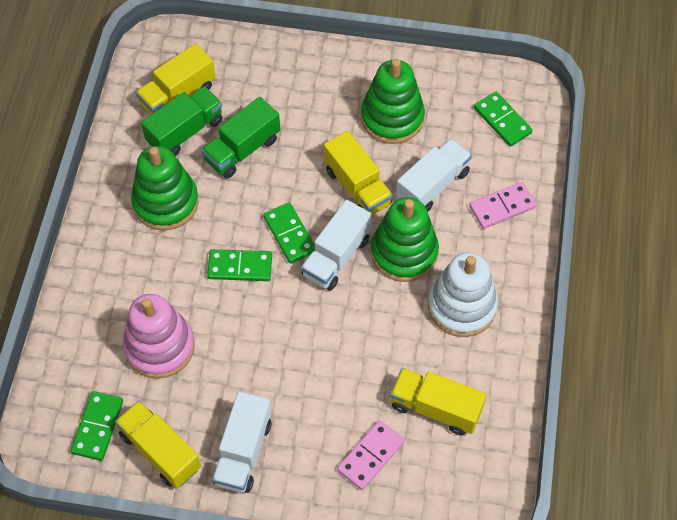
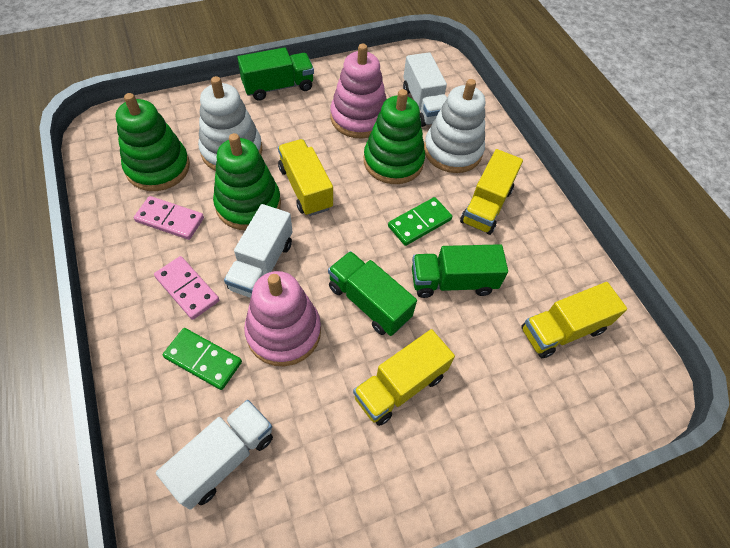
green domino: 4 -> 2
green truck: 2 -> 3
pink stacking toy: 1 -> 2
white stacking toy: 1 -> 2

